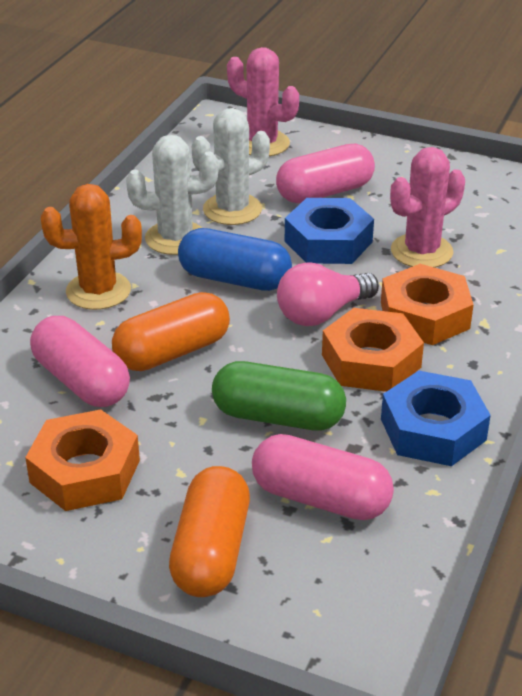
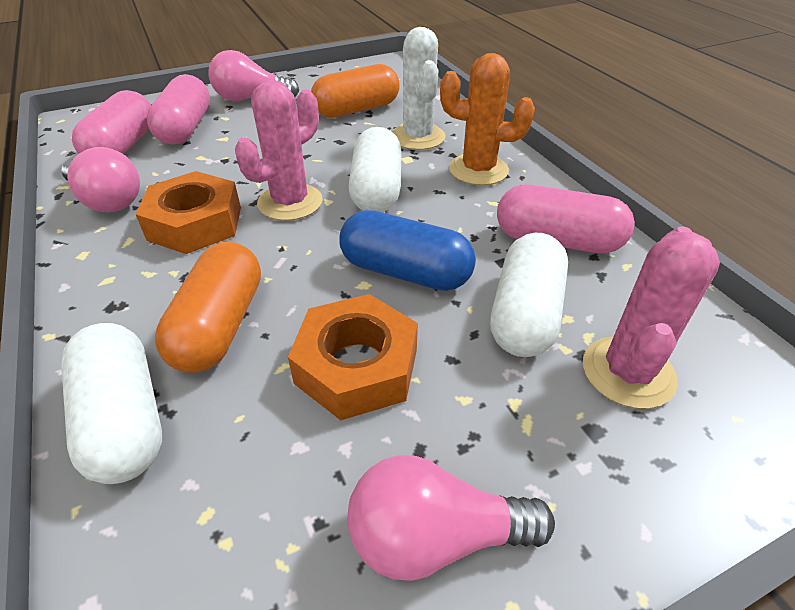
blue nut: 2 -> 0
green capsule: 1 -> 0
orange nut: 3 -> 2
pink light bulb: 1 -> 3
white cactus: 2 -> 1
white capsule: 0 -> 3

